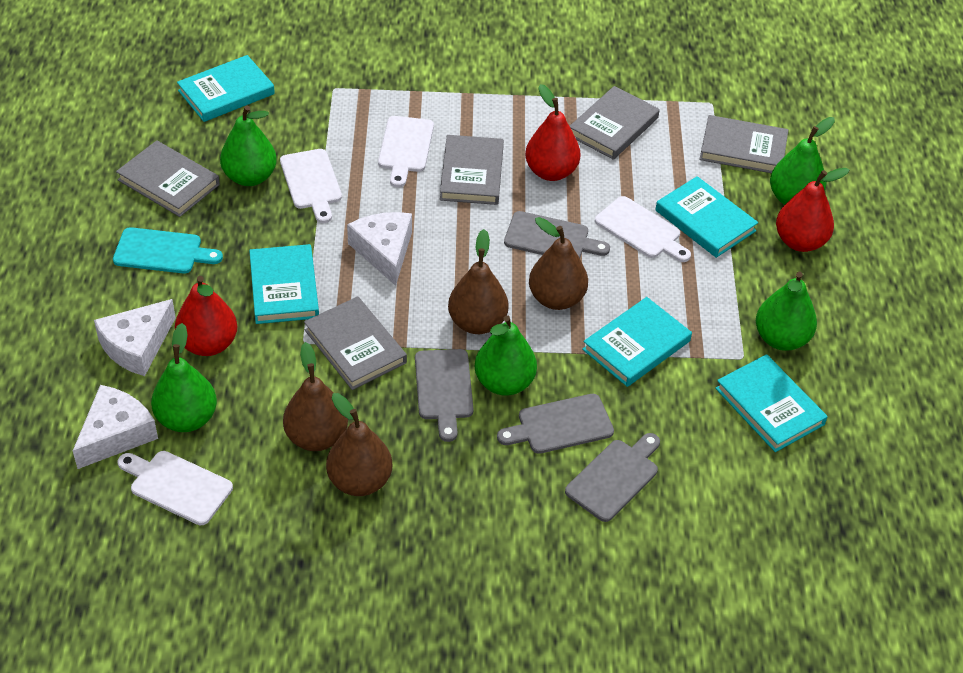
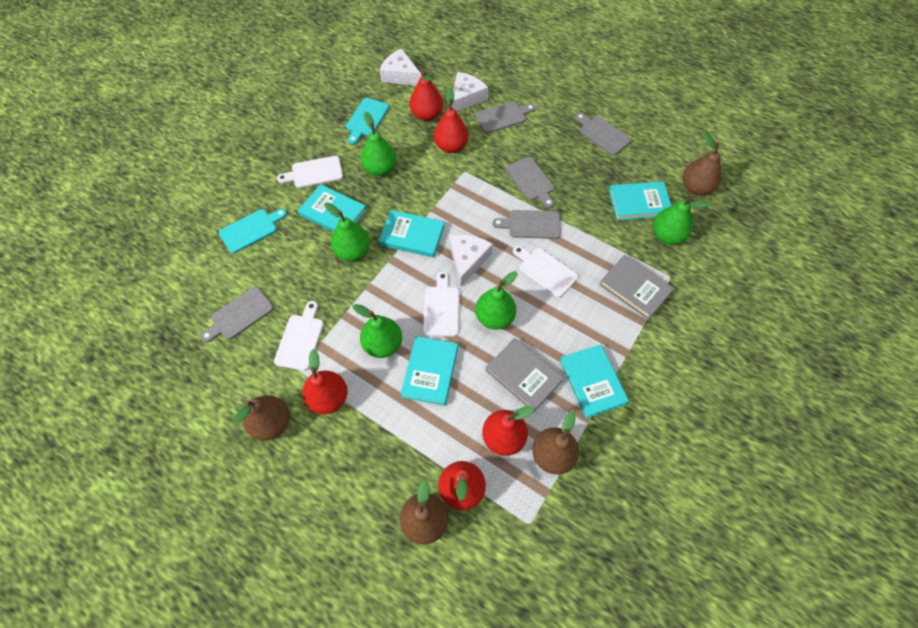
grey book: 5 -> 2
grey cutting board: 4 -> 5
red pear: 3 -> 5
turquoise cutting board: 1 -> 2

